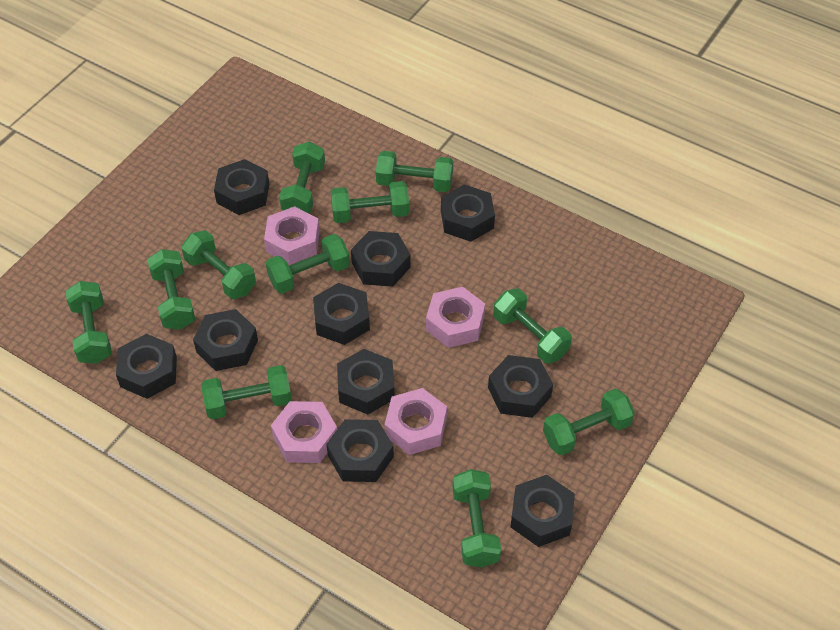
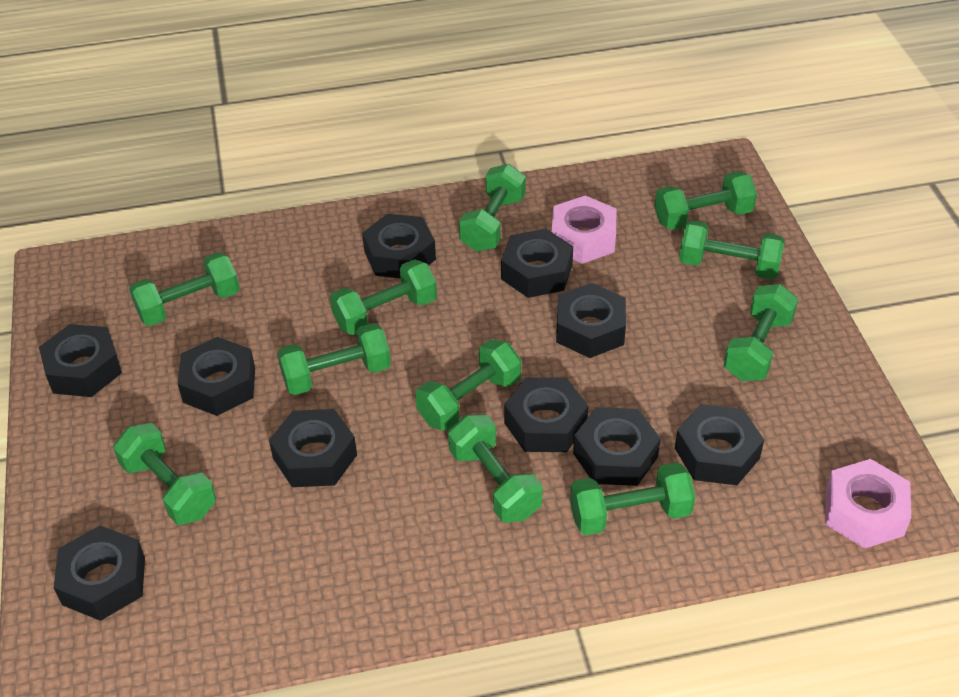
pink nut: 4 -> 2

